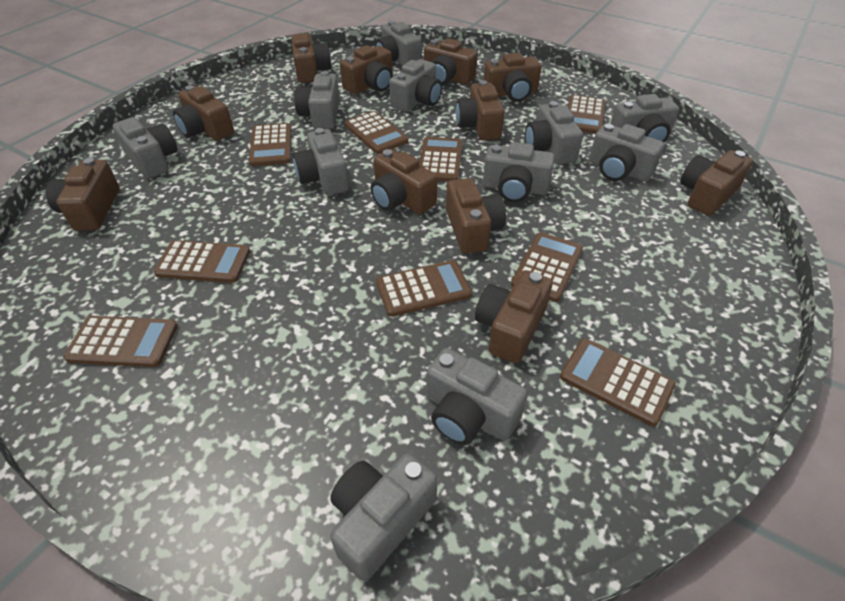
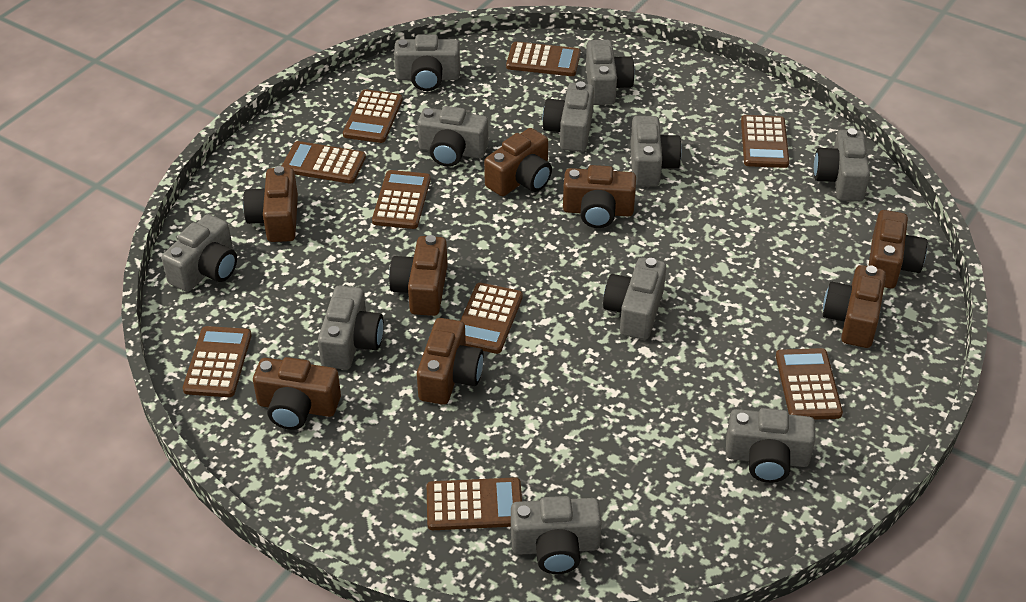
brown camera: 11 -> 8

